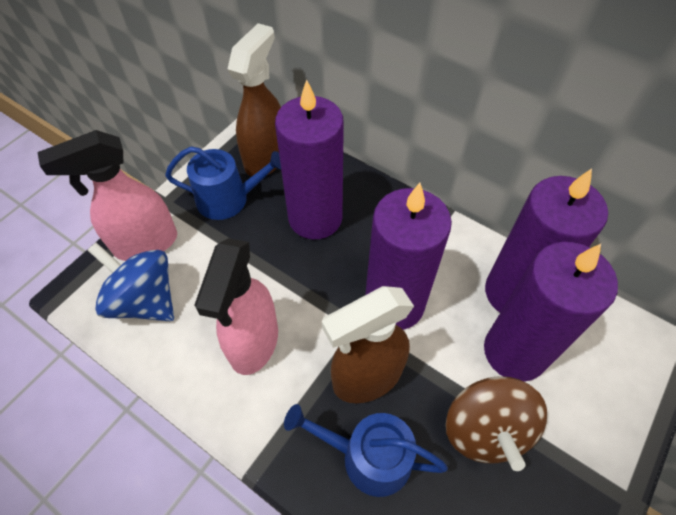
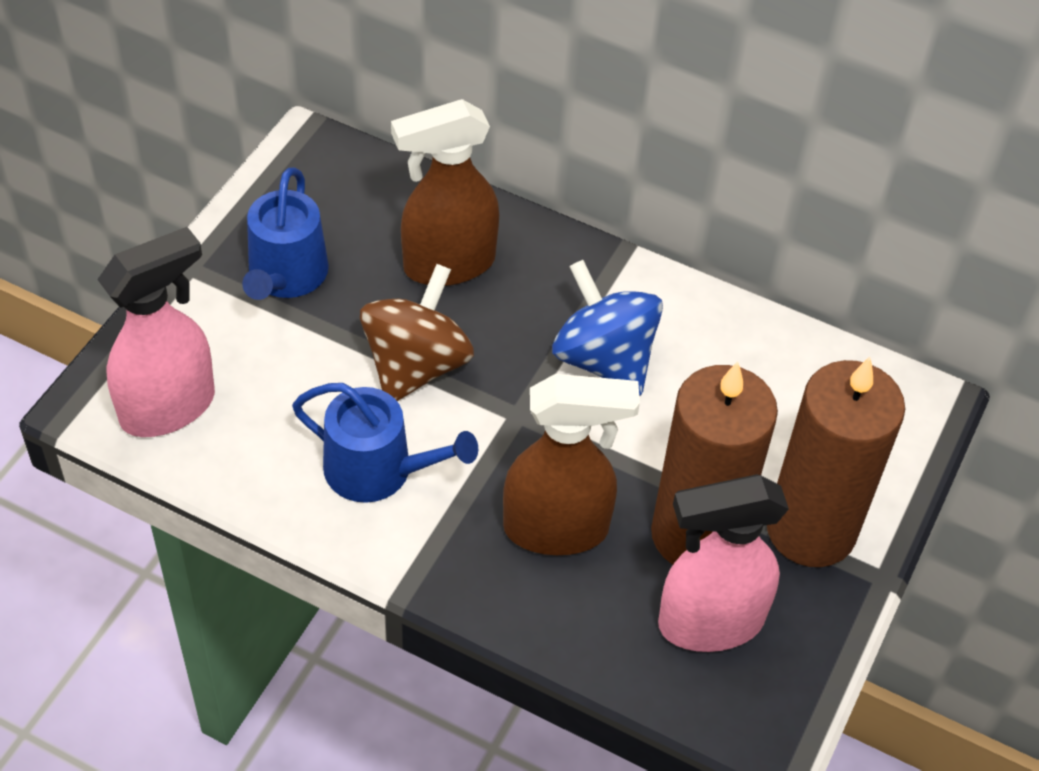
brown candle: 0 -> 2
purple candle: 4 -> 0

